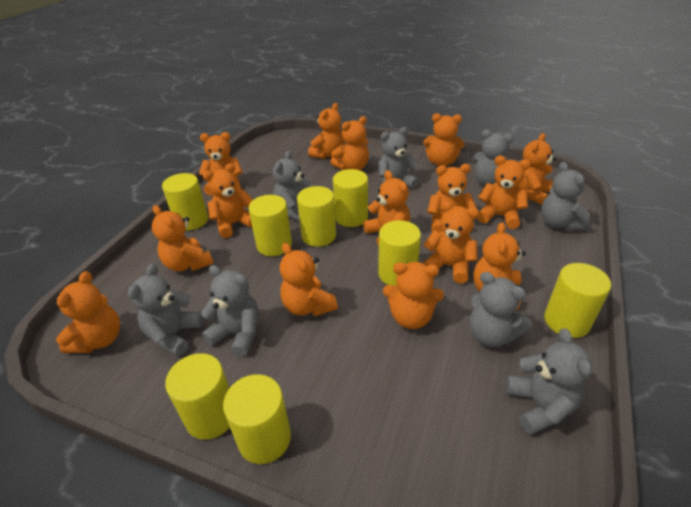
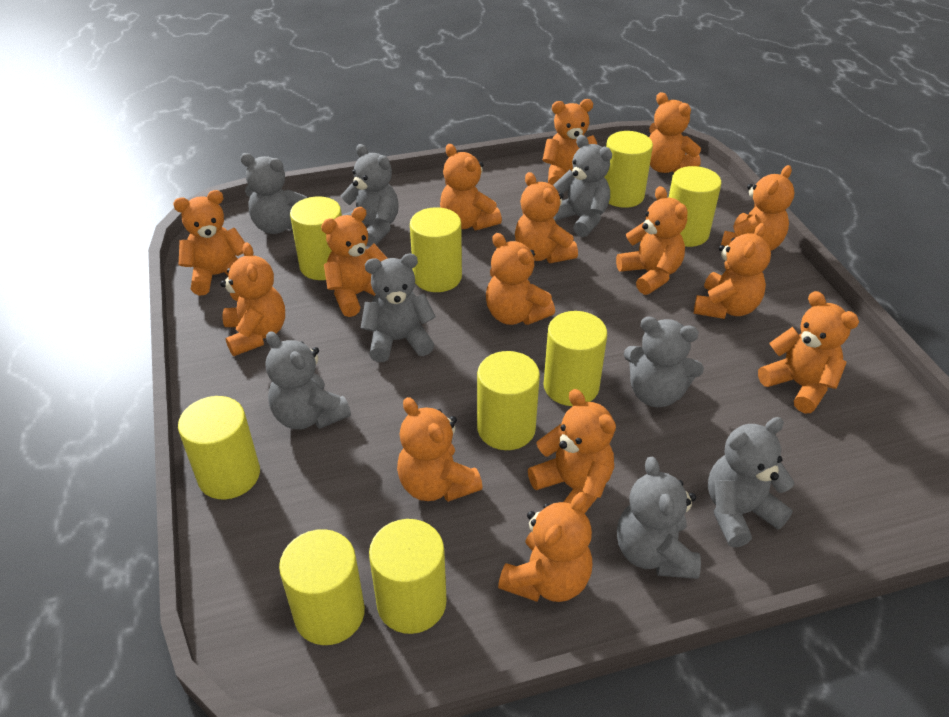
yellow cylinder: 8 -> 9

